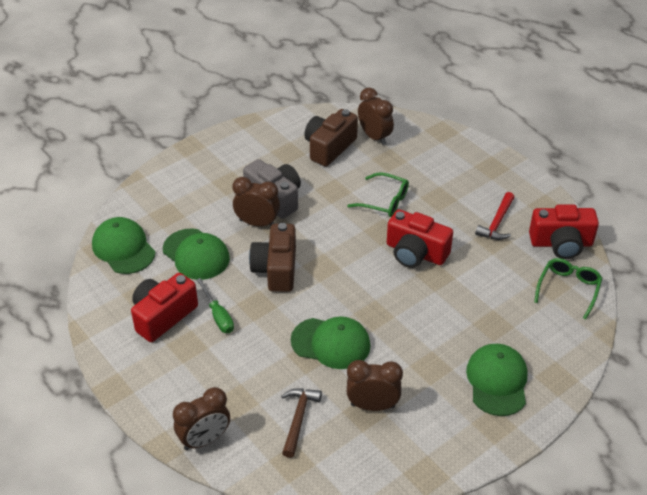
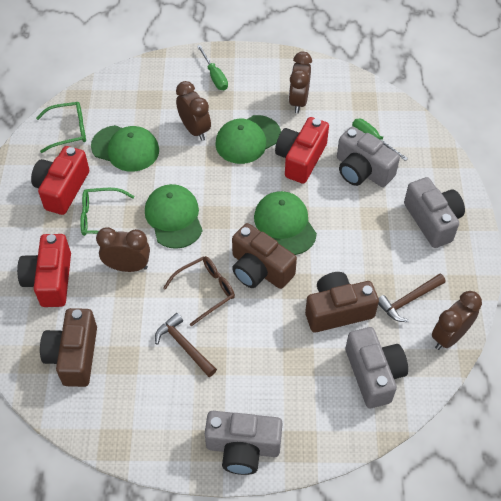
brown camera: 2 -> 3
brown glasses: 0 -> 1
brown hammer: 1 -> 2
green screwdriver: 1 -> 2
grey camera: 1 -> 4
red hammer: 1 -> 0

